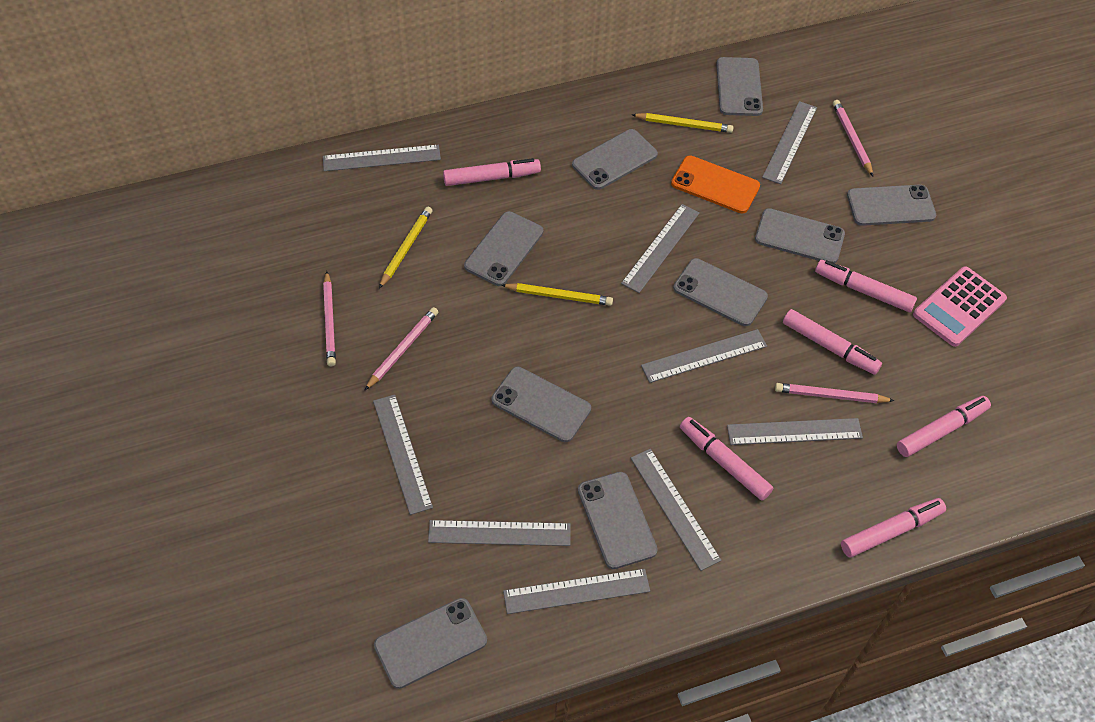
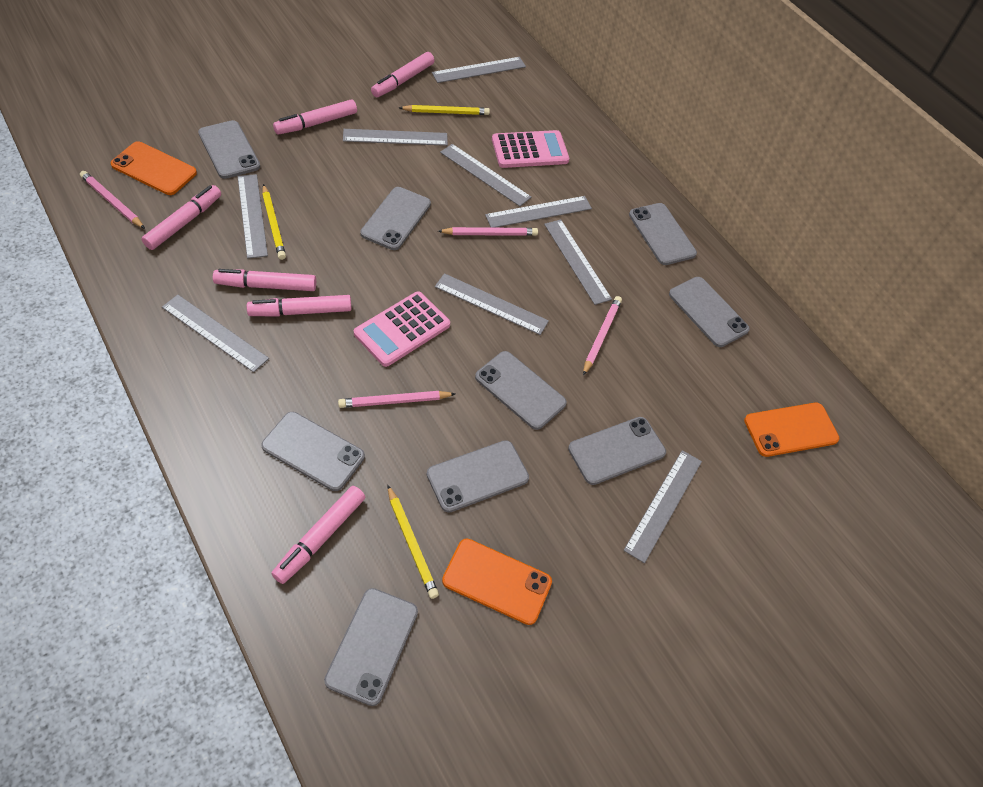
orange phone: 1 -> 3
pink calculator: 1 -> 2

